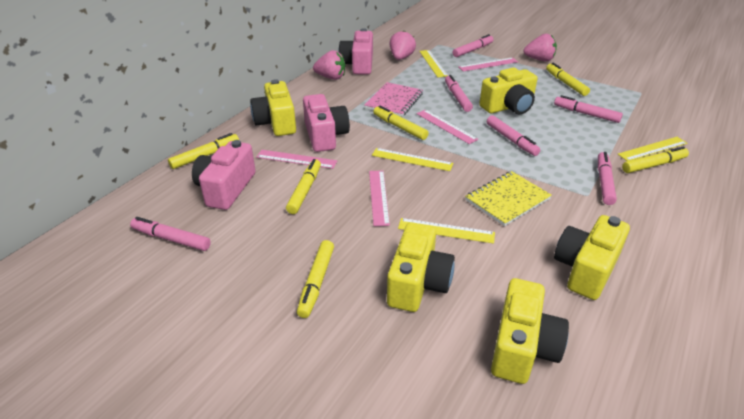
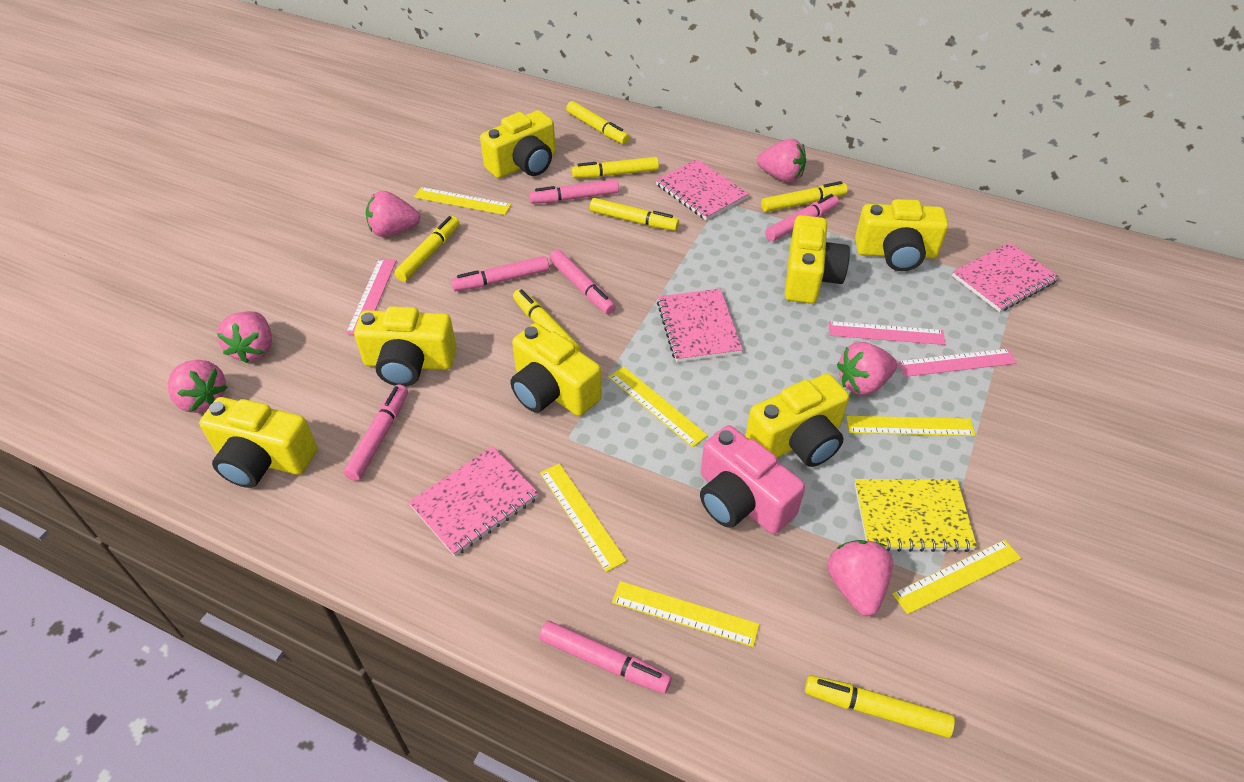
pink camera: 3 -> 1
pink notebook: 1 -> 4
pink ruler: 4 -> 3
pink strawberry: 3 -> 6
yellow camera: 5 -> 7
yellow marker: 6 -> 7
yellow ruler: 4 -> 6

